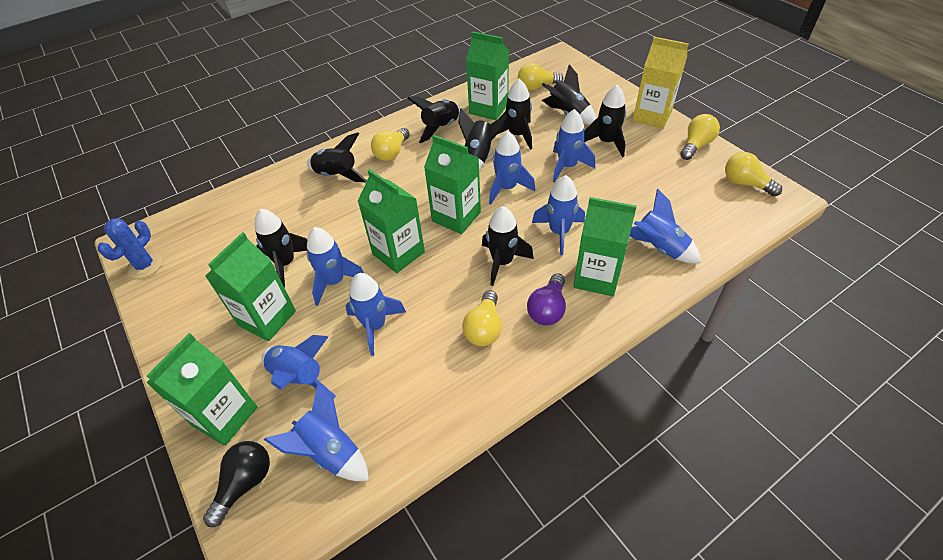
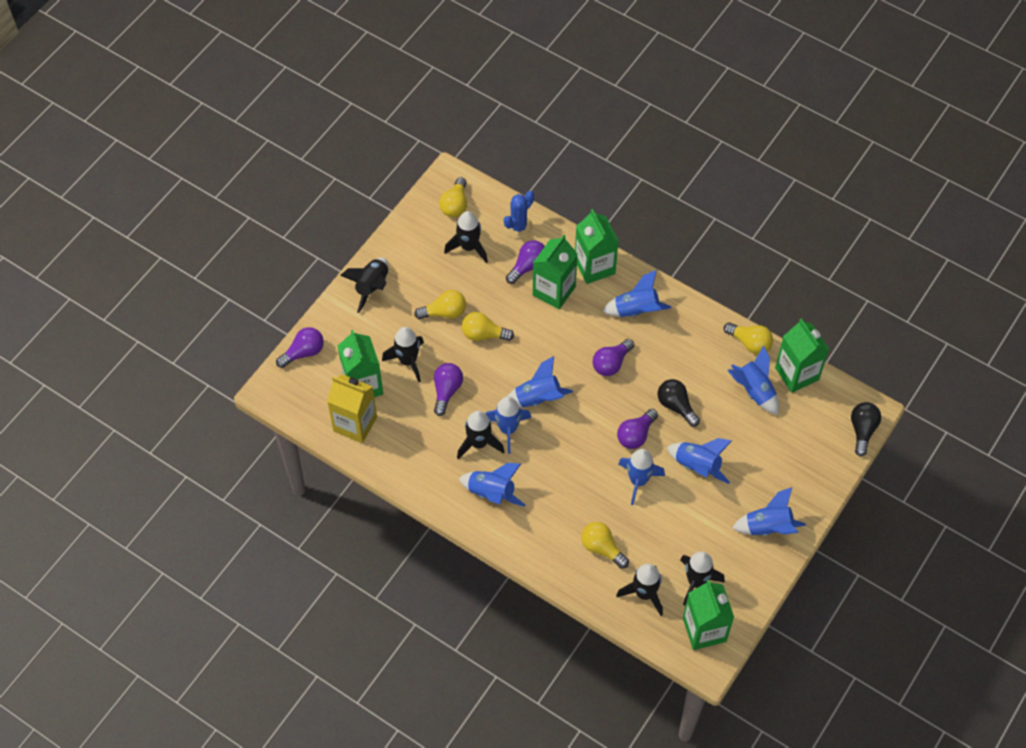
black light bulb: 1 -> 2
black rocket: 8 -> 6
green carton: 6 -> 5
purple light bulb: 1 -> 5

